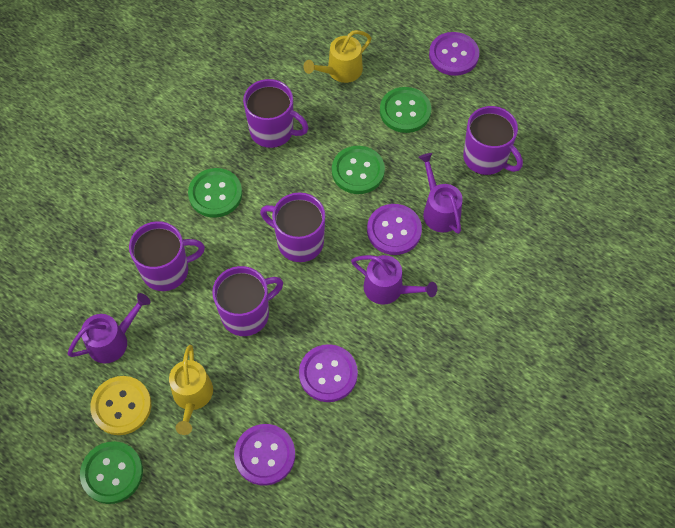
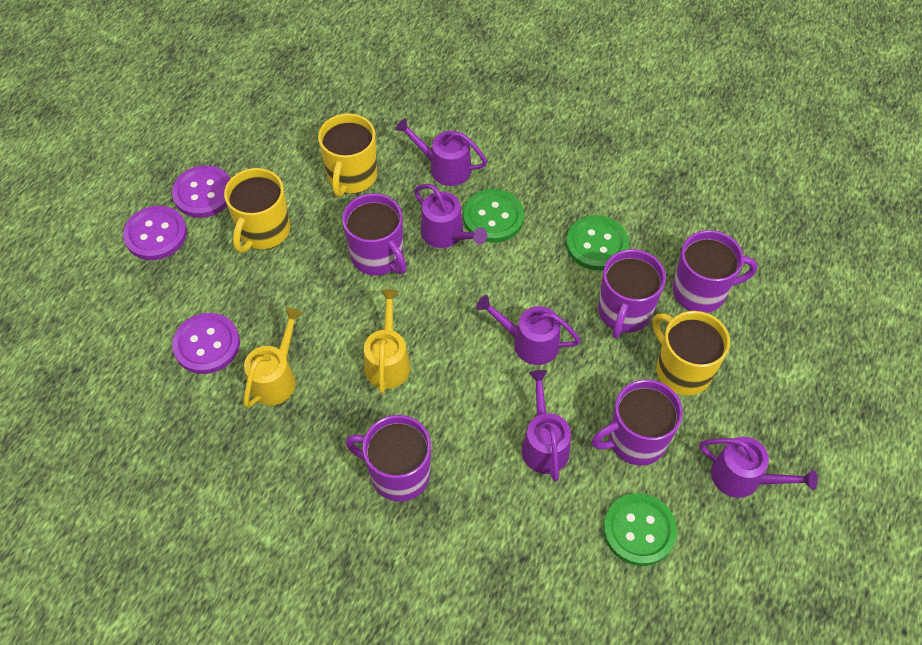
green button: 4 -> 3
purple button: 4 -> 3
purple watering can: 3 -> 5
yellow button: 1 -> 0
yellow mug: 0 -> 3

